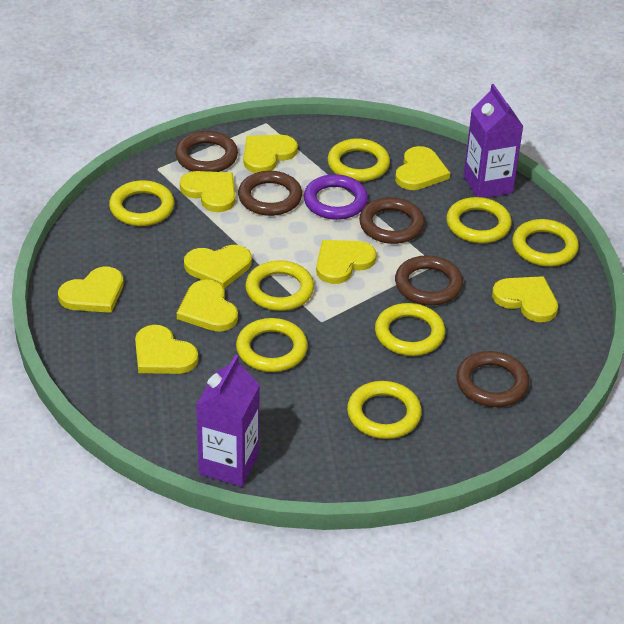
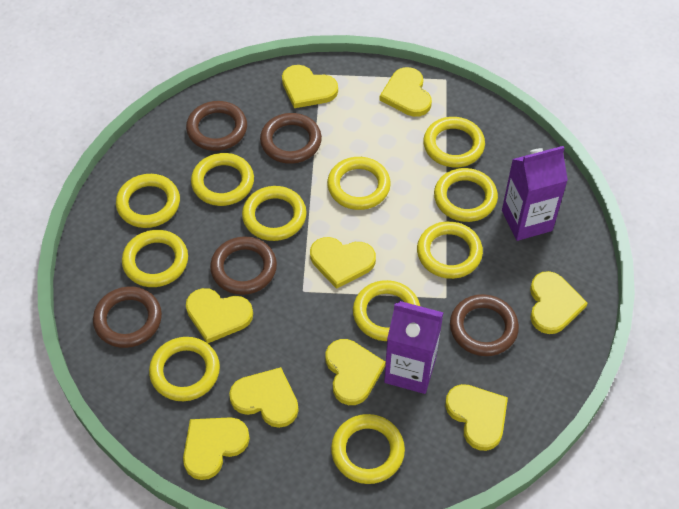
purple ring: 1 -> 0
yellow ring: 8 -> 11

